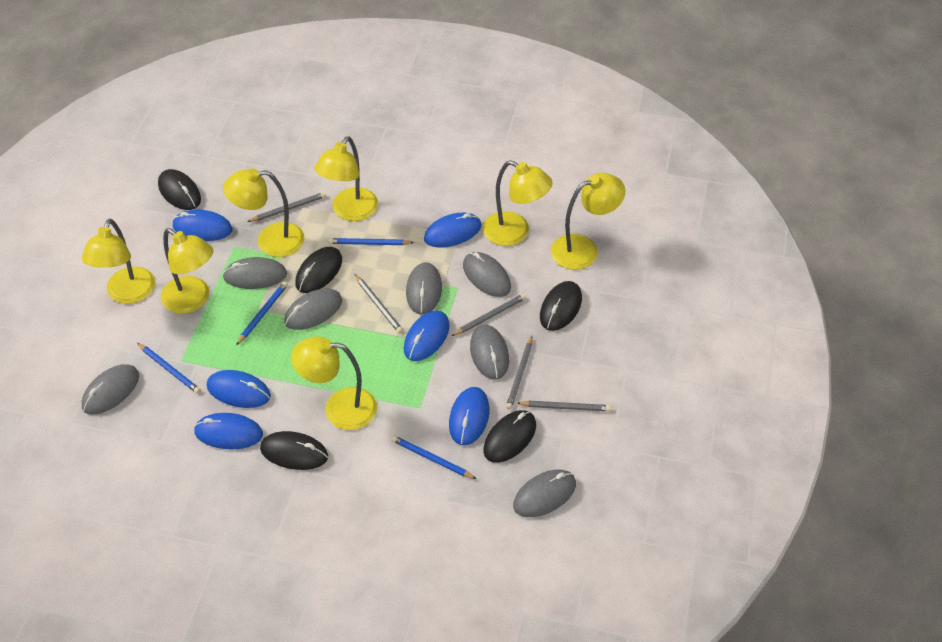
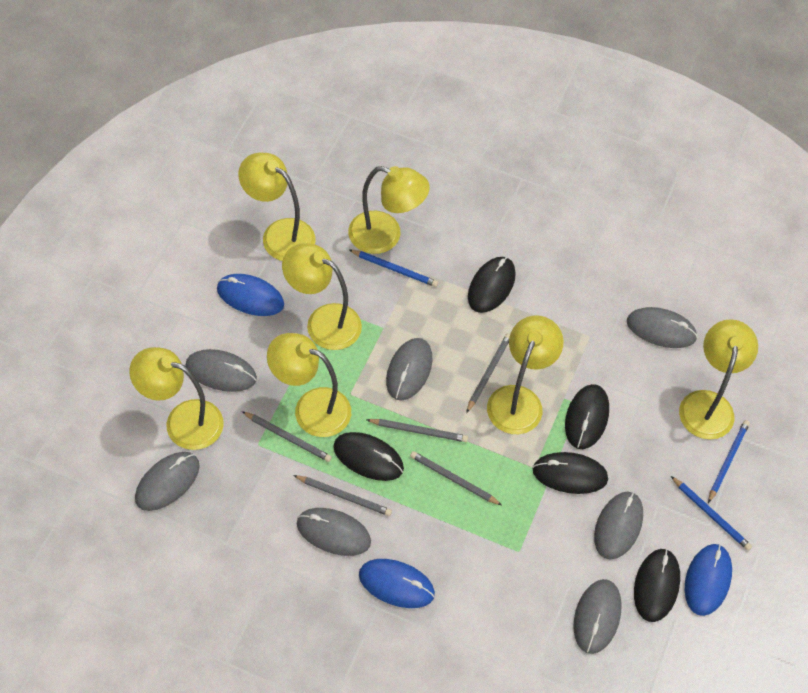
blue mouse: 6 -> 3
blue pencil: 4 -> 3

